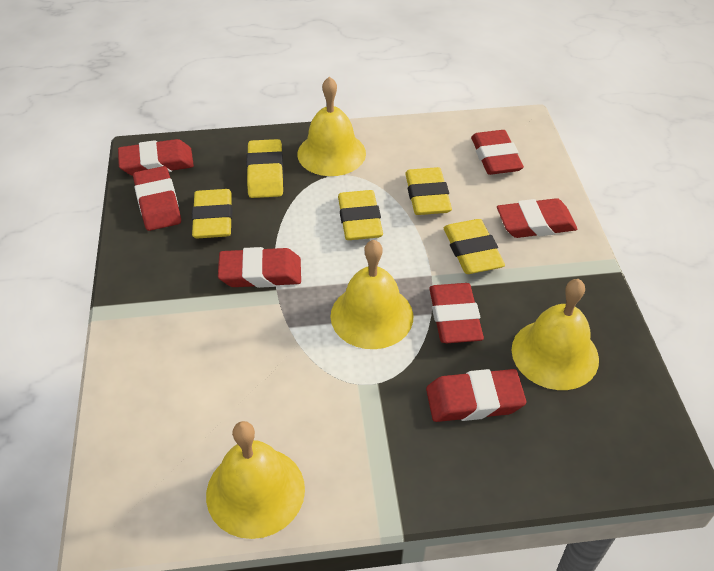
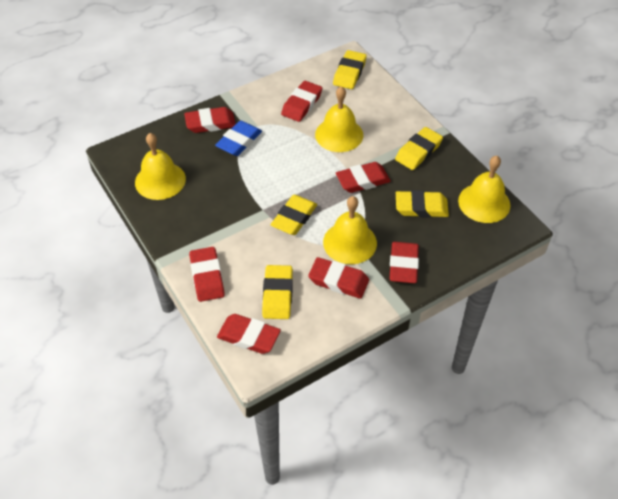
blue eraser: 0 -> 1

